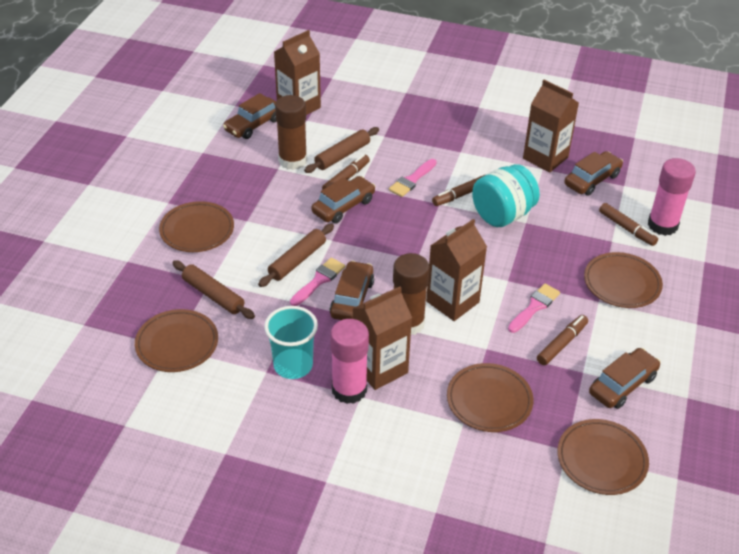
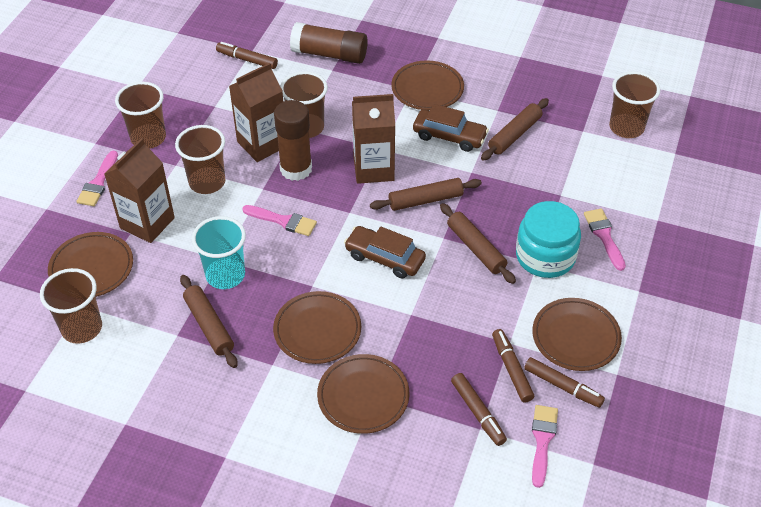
brown car: 5 -> 2
brown carton: 4 -> 3
brown cup: 0 -> 5
brown rolling pin: 3 -> 4
pink brush: 3 -> 4
pink glue stick: 2 -> 0

